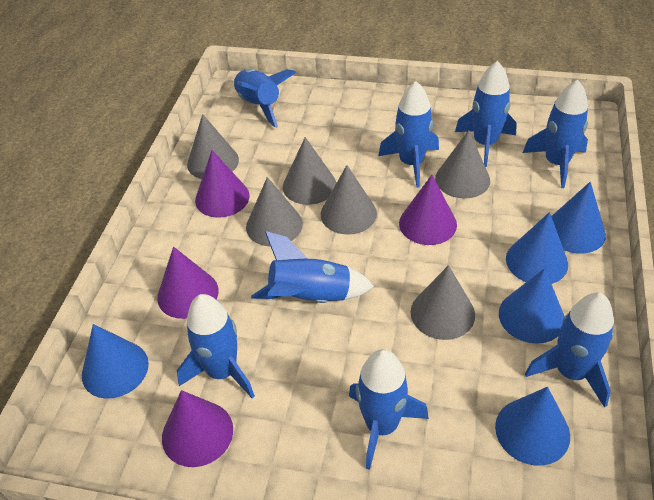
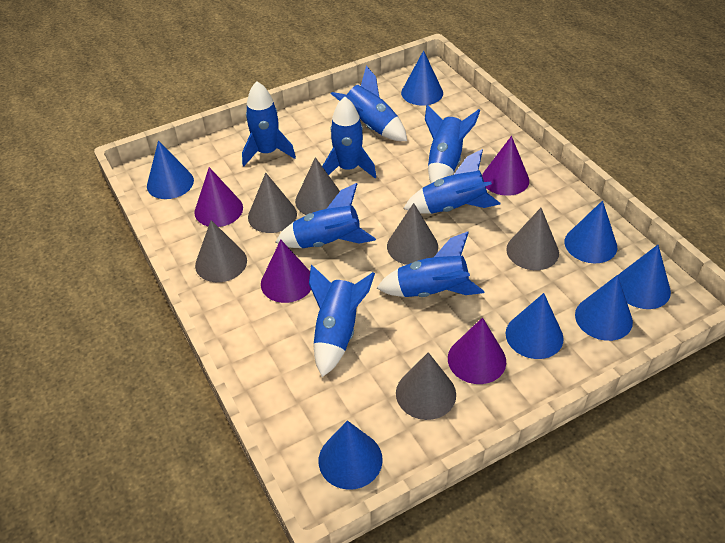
blue cone: 5 -> 7

